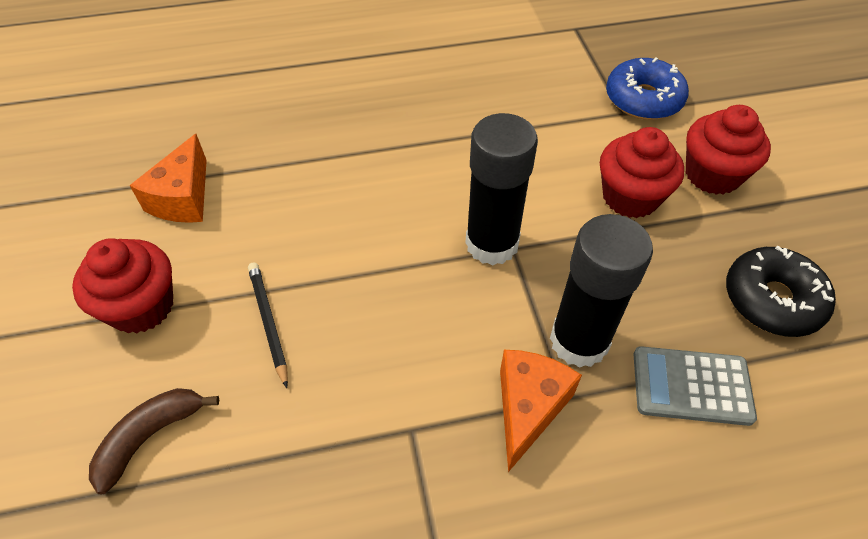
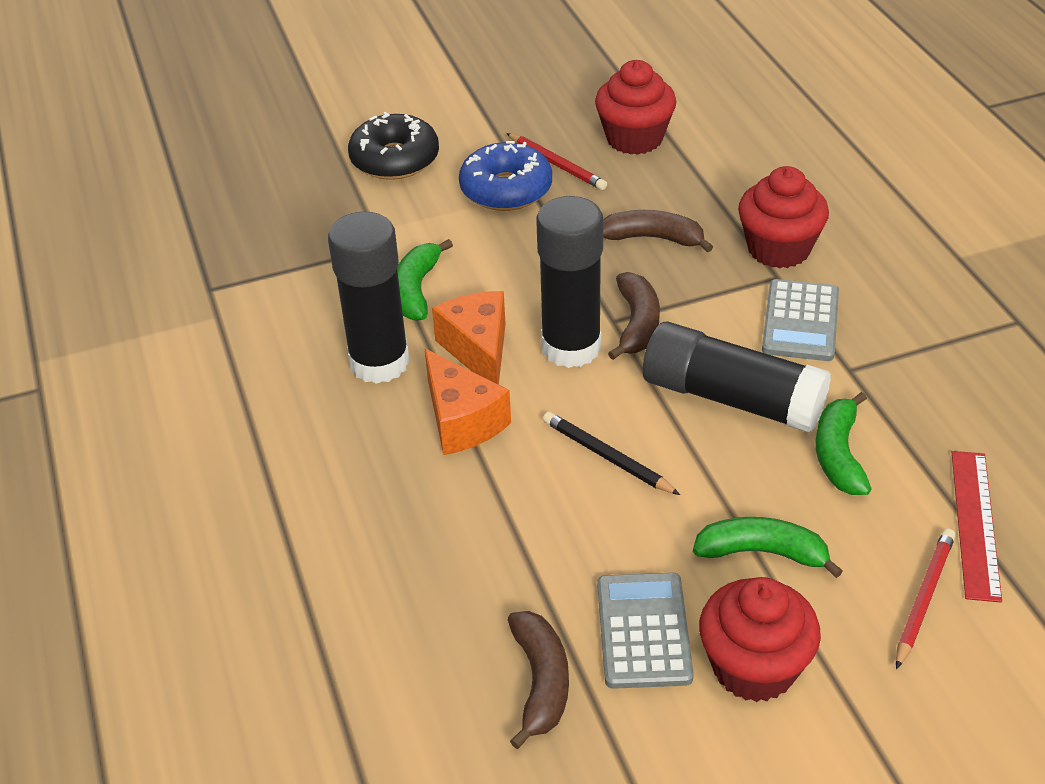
black glue stick: 2 -> 3
brown banana: 1 -> 3
green banana: 0 -> 3
grey calculator: 1 -> 2
red pencil: 0 -> 2
red ruler: 0 -> 1

